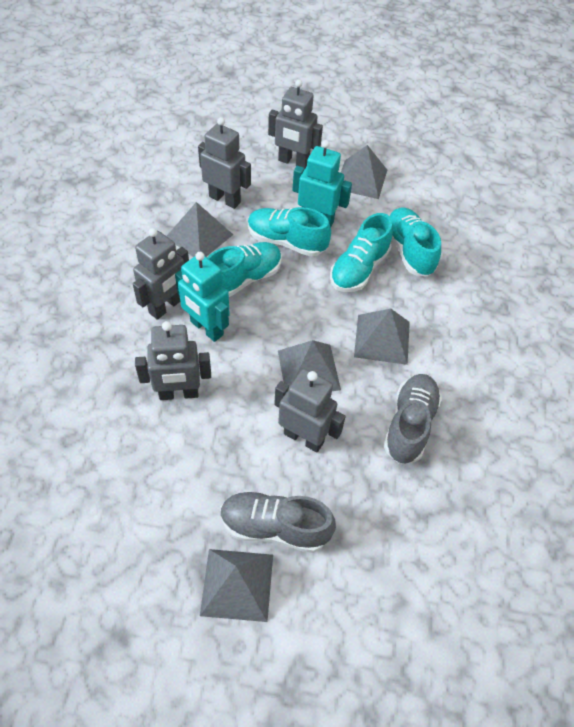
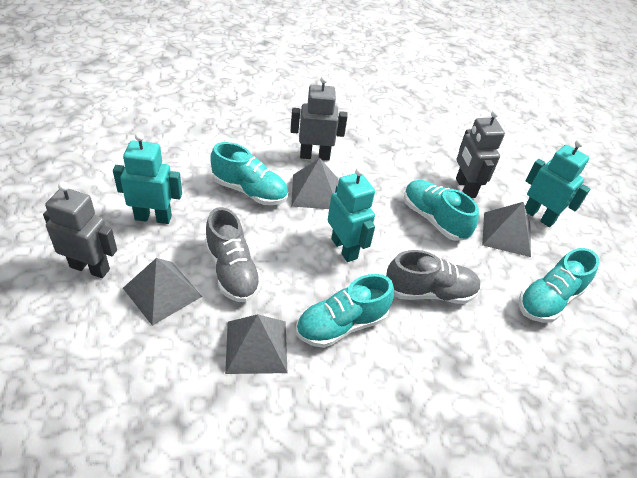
grey pyramid: 5 -> 4
grey robot: 5 -> 3
turquoise robot: 2 -> 3

